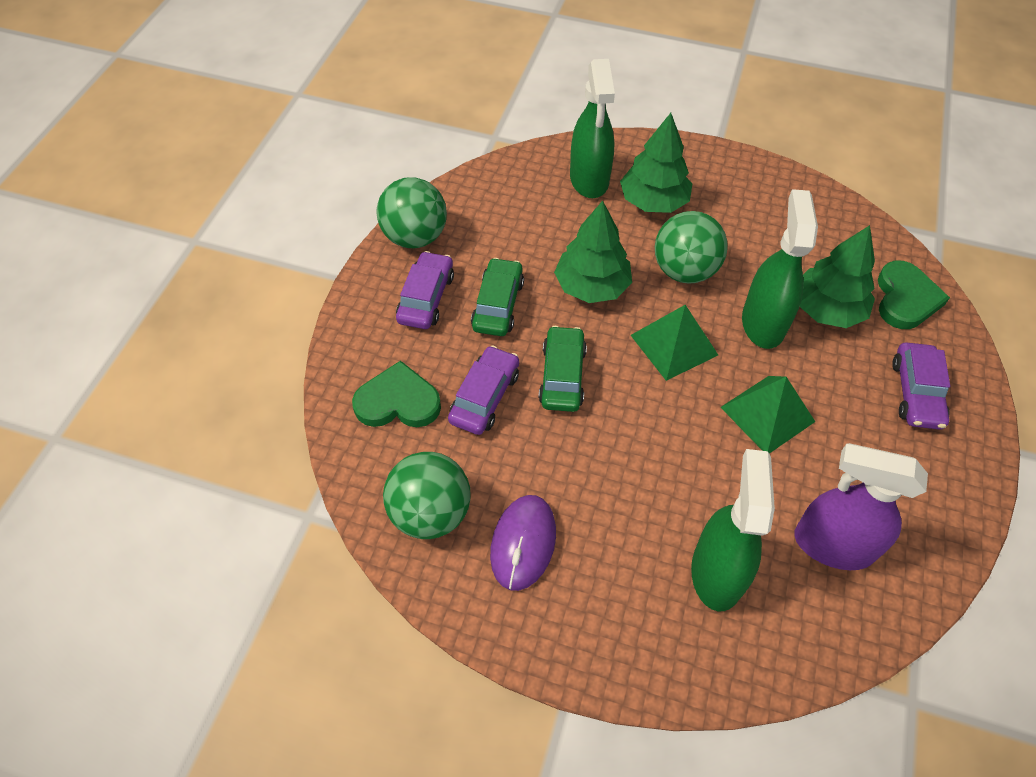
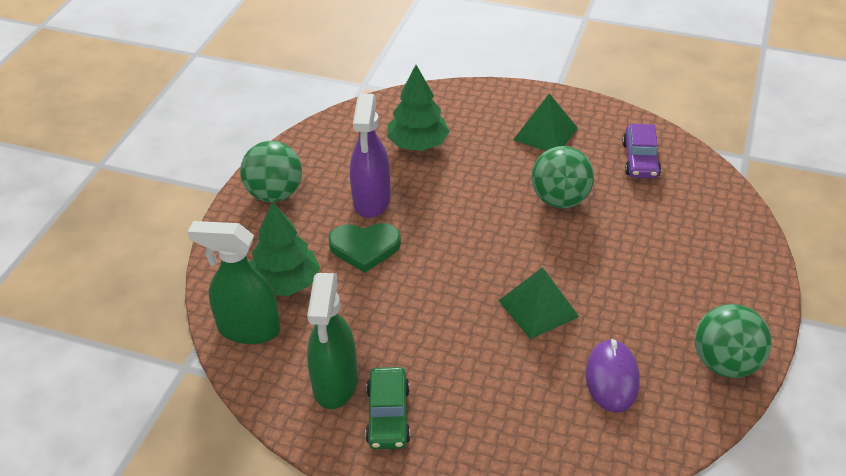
green car: 2 -> 1
green heart: 2 -> 1
green spray bottle: 3 -> 2
green tree: 3 -> 2
purple car: 3 -> 1

